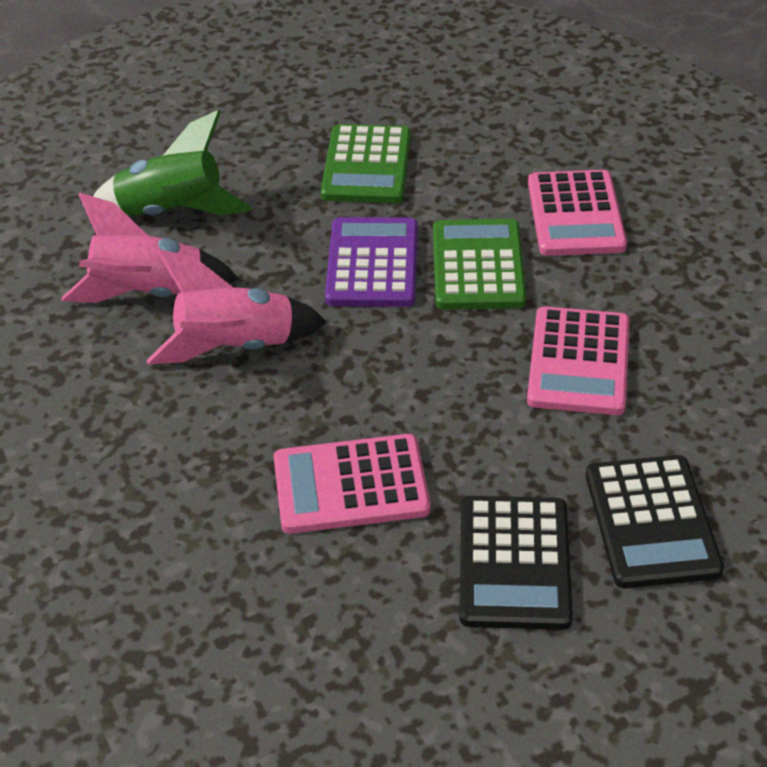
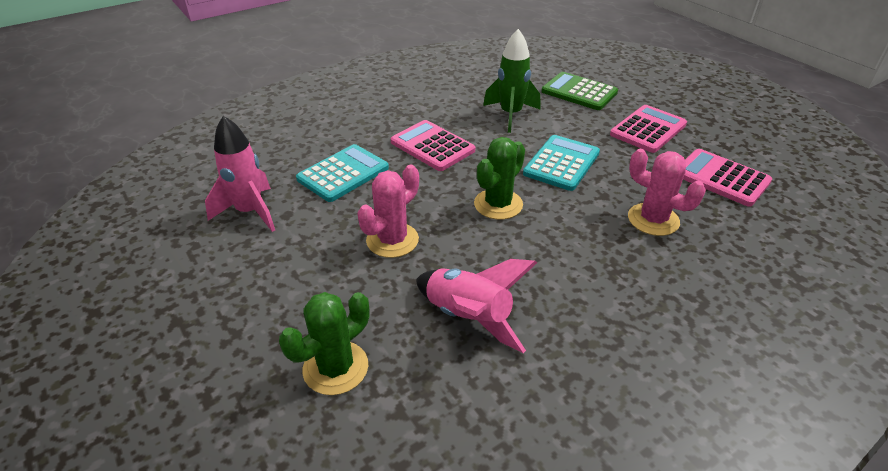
black calculator: 2 -> 0
green cactus: 0 -> 2
green calculator: 2 -> 1
pink cactus: 0 -> 2
purple calculator: 1 -> 0
turquoise calculator: 0 -> 2

